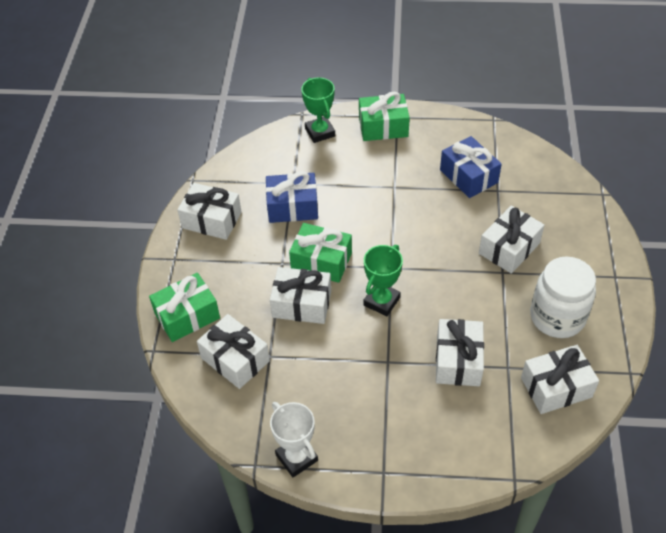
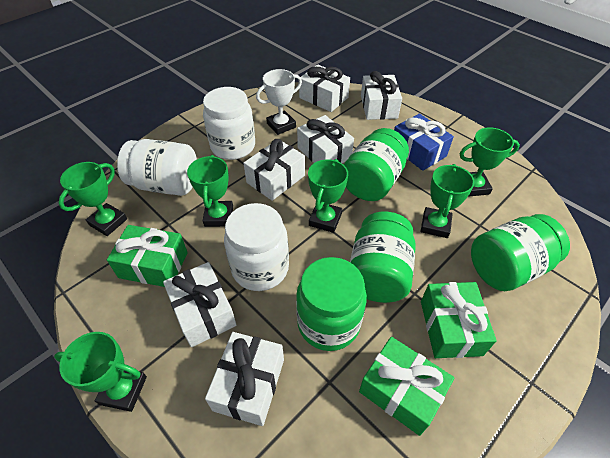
blue gift: 2 -> 1
green jar: 0 -> 4
green trophy: 2 -> 6
white jar: 1 -> 3

